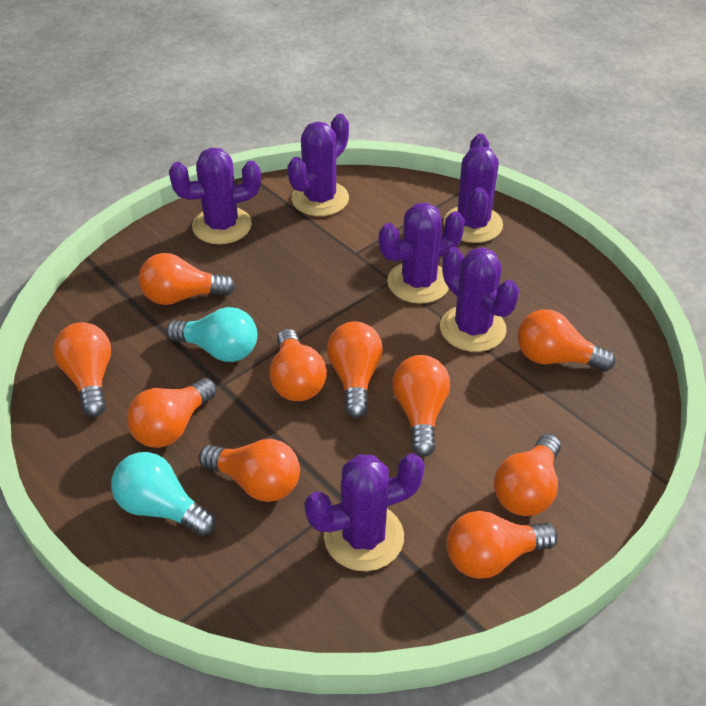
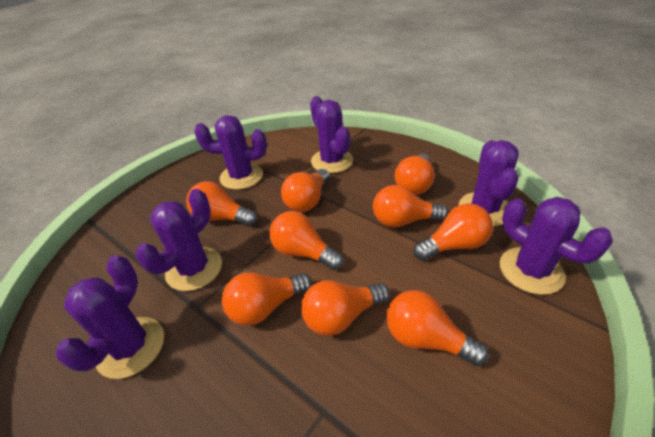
orange light bulb: 10 -> 9
turquoise light bulb: 2 -> 0

